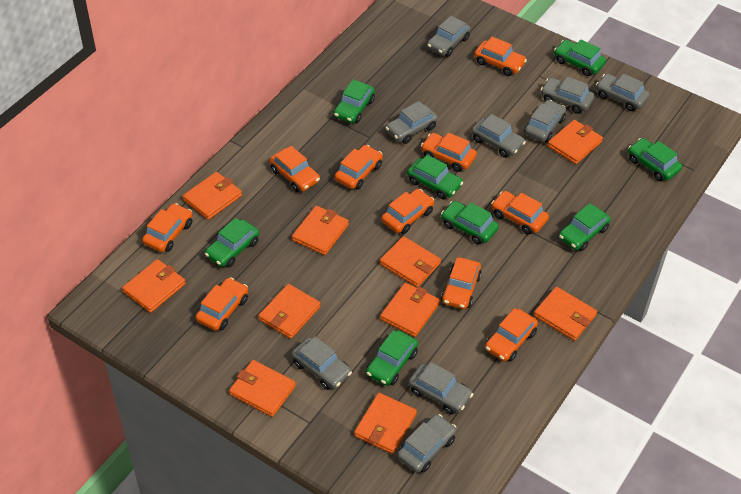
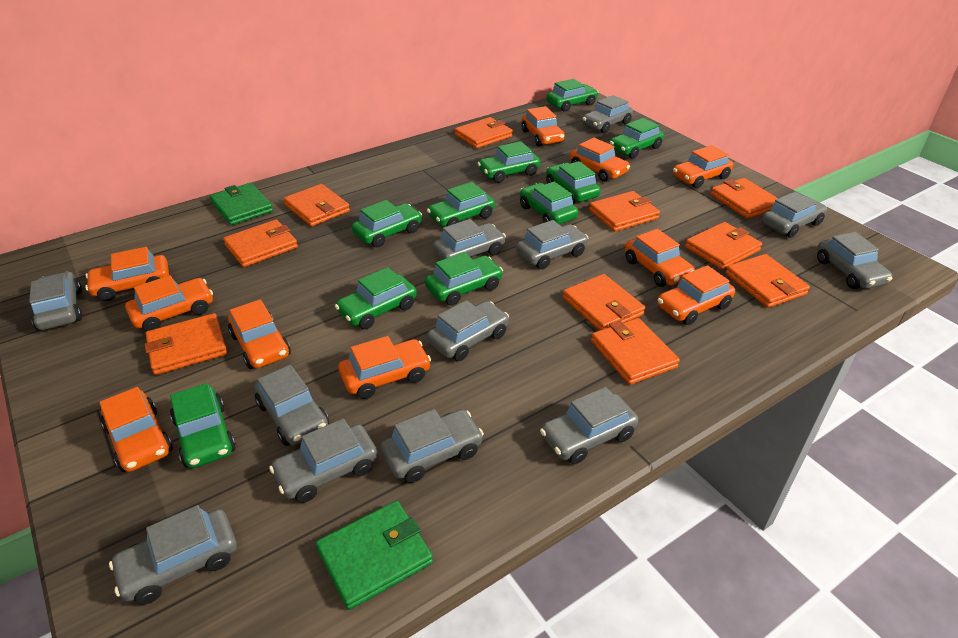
green car: 8 -> 10
green wallet: 0 -> 2
grey car: 9 -> 12

